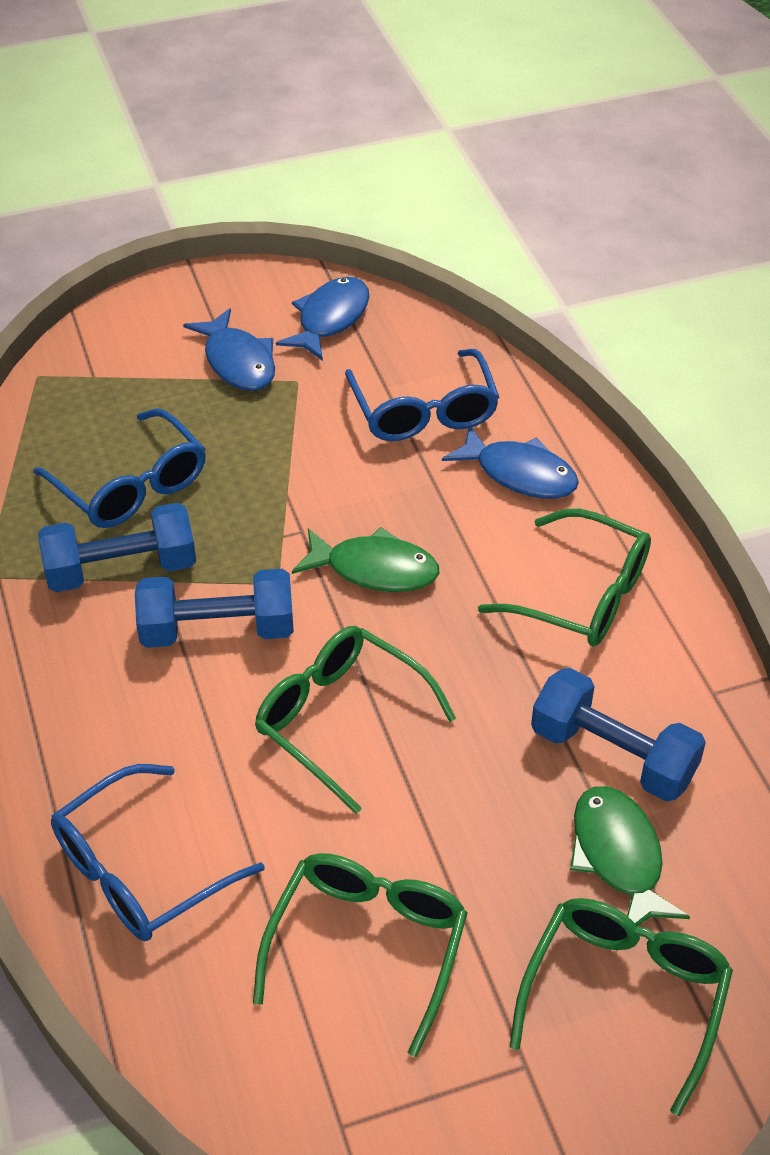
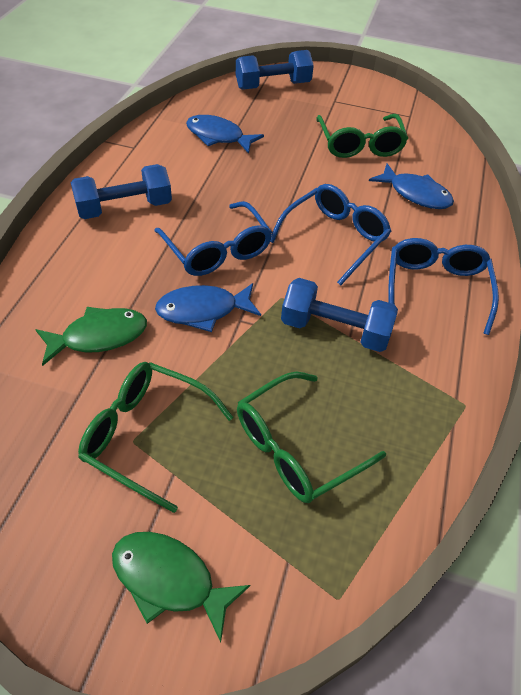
green glasses: 4 -> 3

